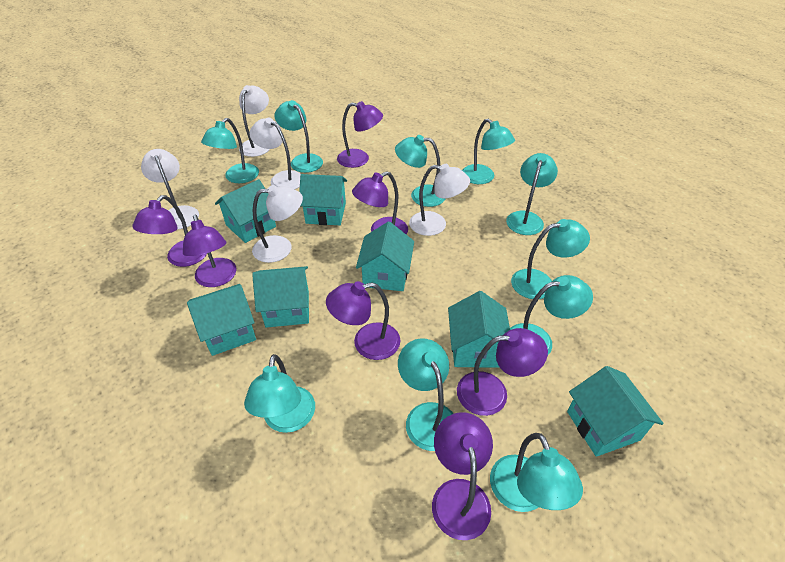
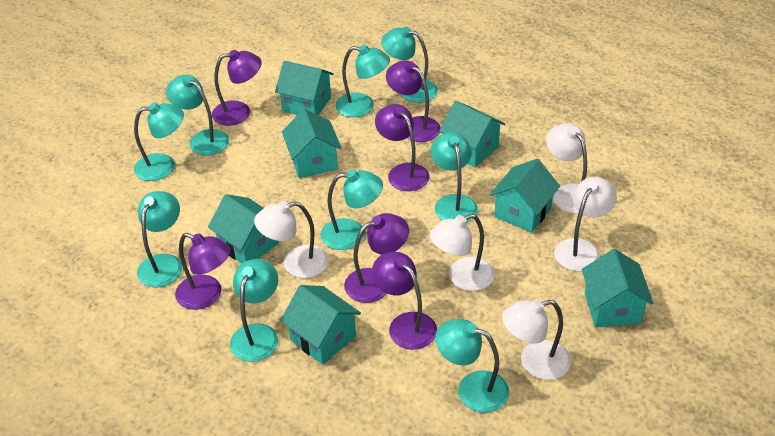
purple lamp: 7 -> 6
turquoise lamp: 10 -> 9

